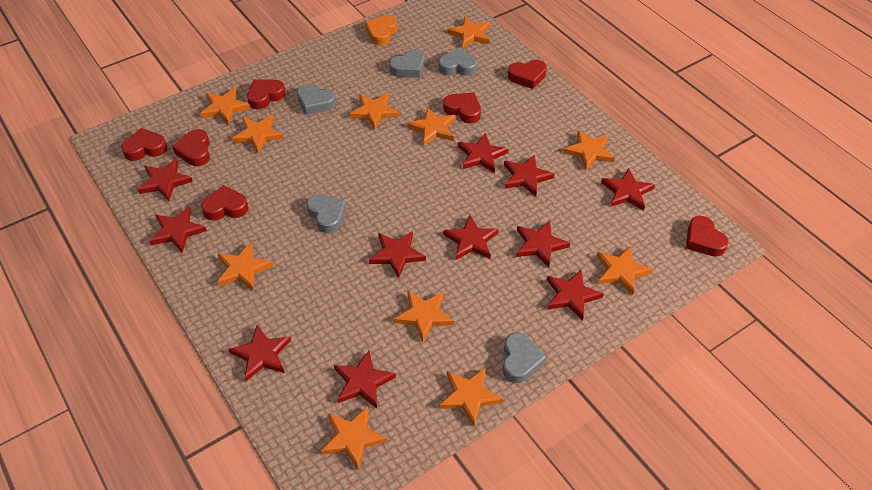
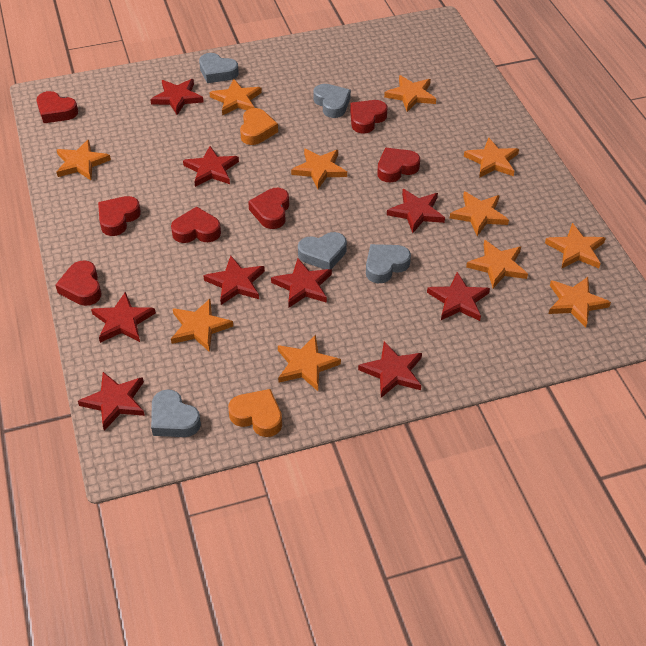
orange heart: 1 -> 2
red star: 11 -> 9

